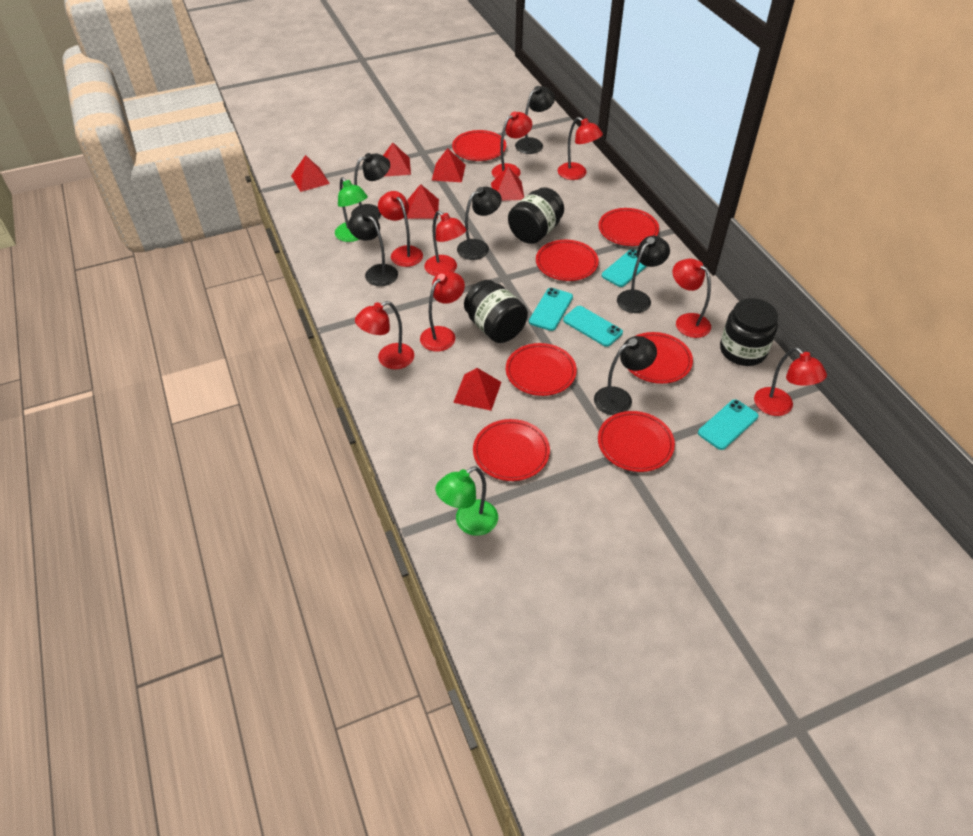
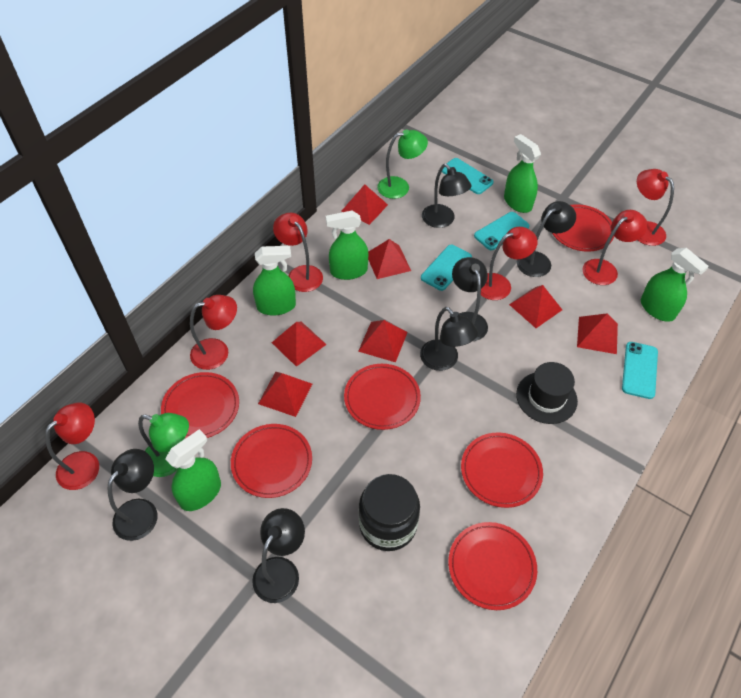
black hat: 0 -> 1
black jar: 3 -> 1
green spray bottle: 0 -> 5
red lamp: 8 -> 6
red plate: 7 -> 6
red pyramid: 6 -> 7

